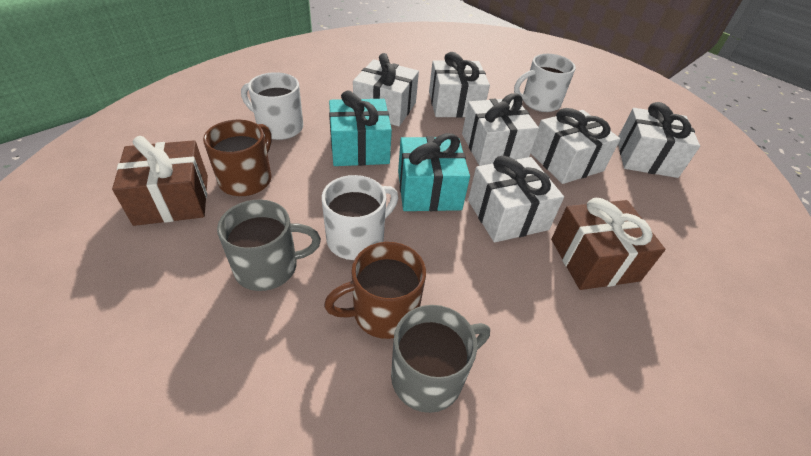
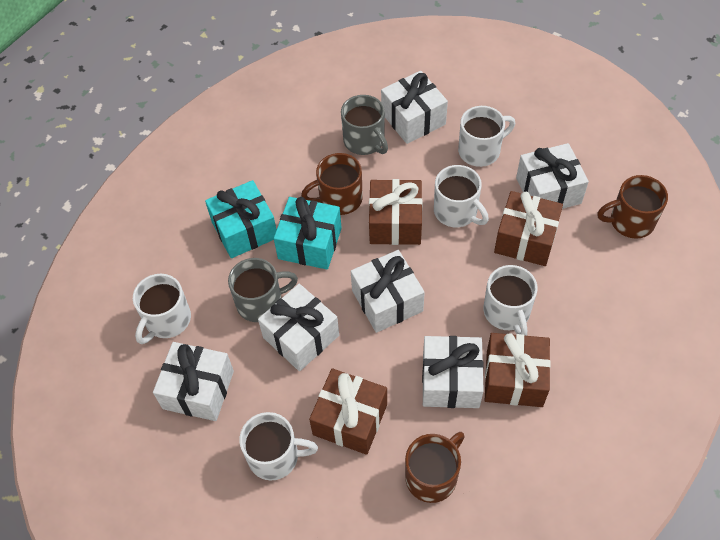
brown gift: 2 -> 4
brown mug: 2 -> 3
white mug: 3 -> 5

